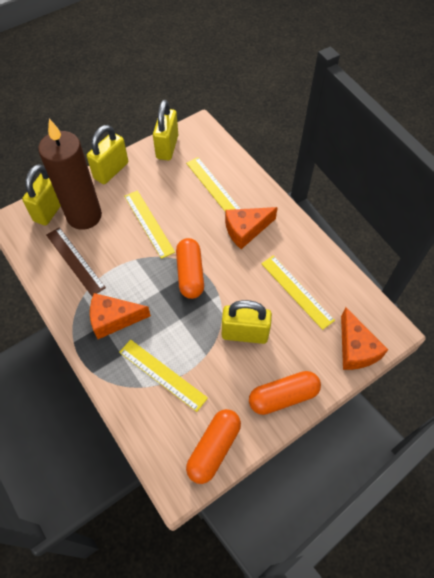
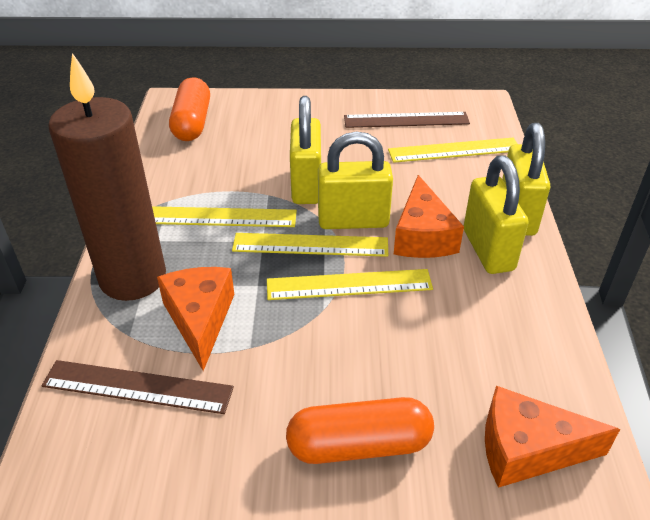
brown ruler: 1 -> 2
orange capsule: 3 -> 2

